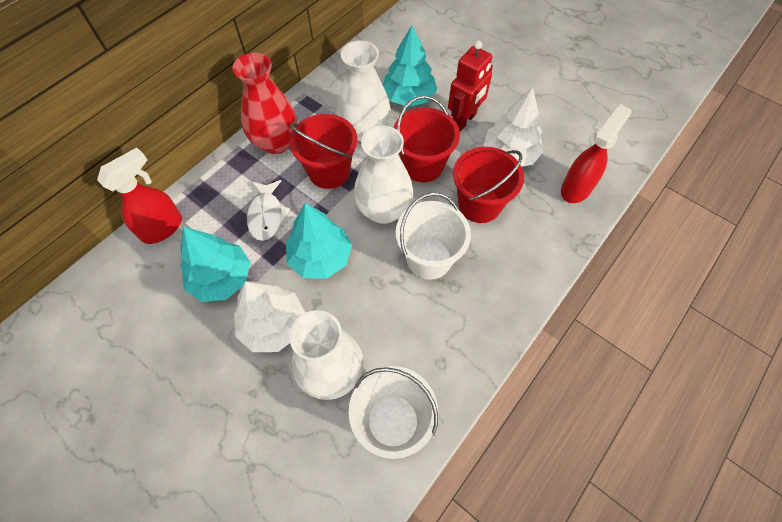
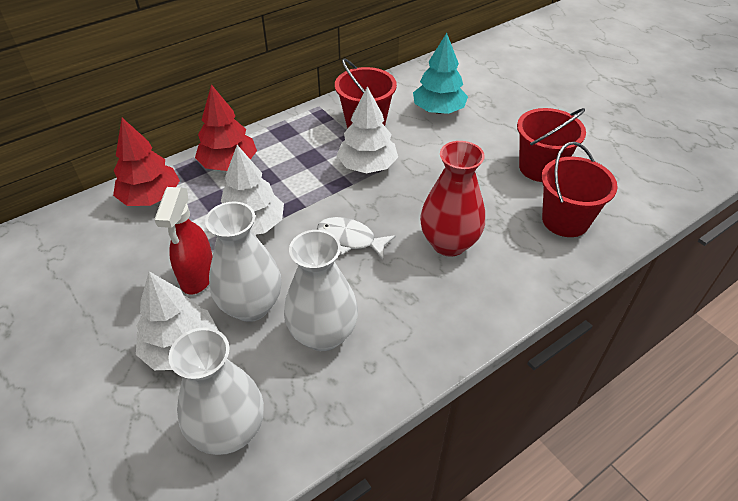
red robot: 1 -> 0
red spray bottle: 2 -> 1
red tree: 0 -> 2
turquoise tree: 3 -> 1
white bucket: 2 -> 0
white tree: 2 -> 3

